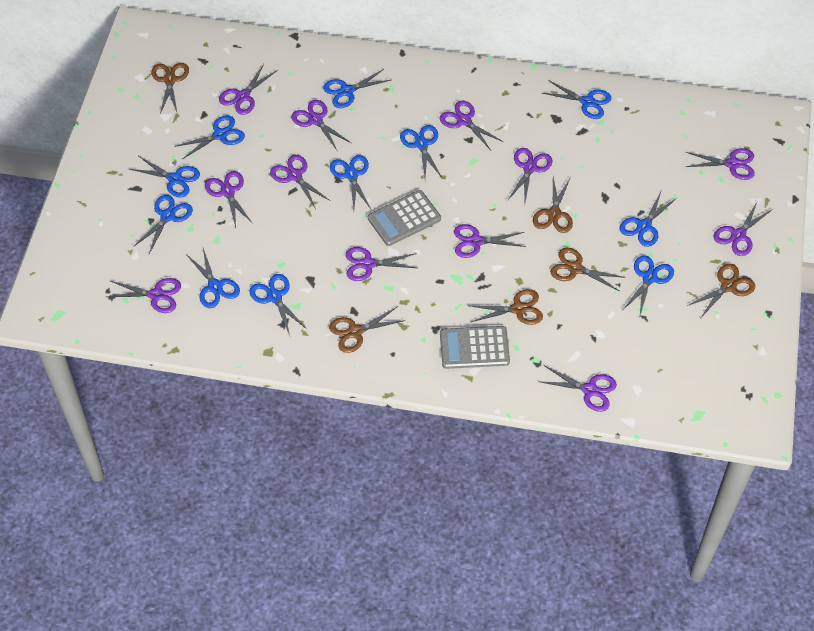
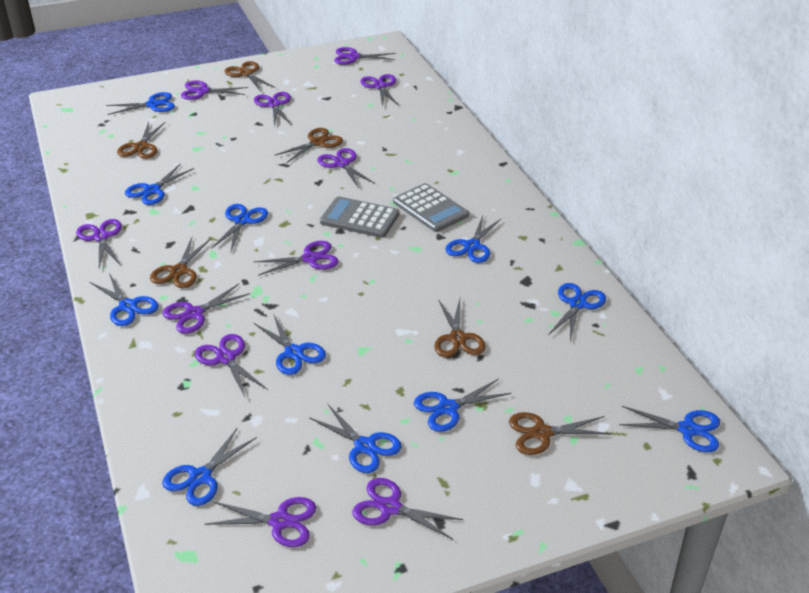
purple scissors: 12 -> 11

